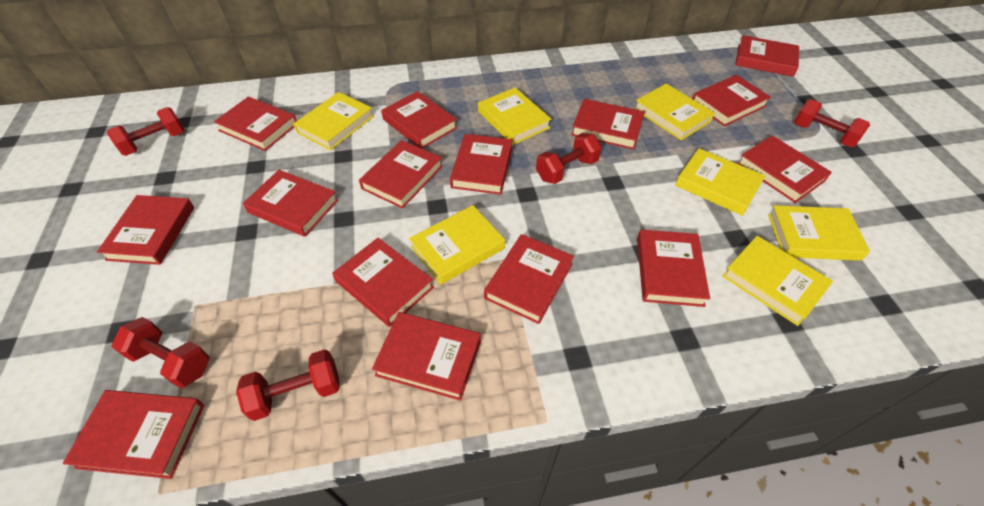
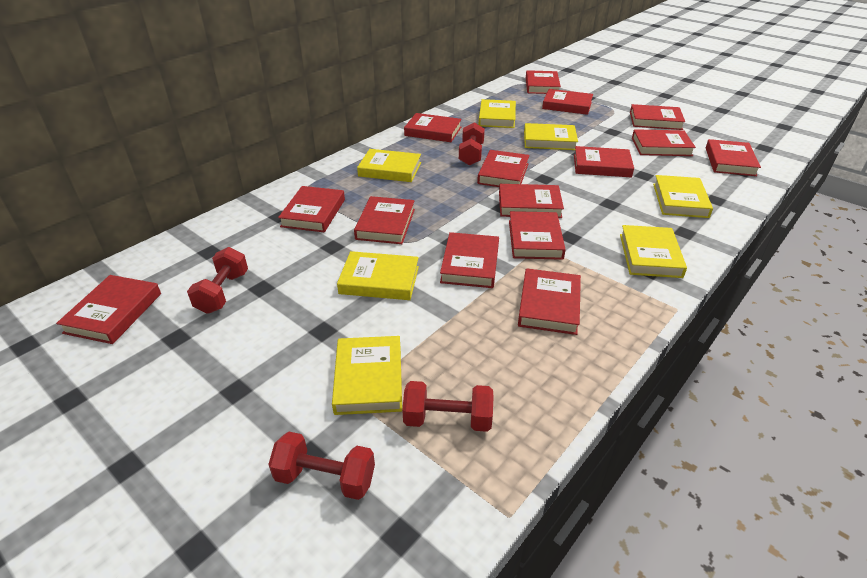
red dumbbell: 5 -> 4

